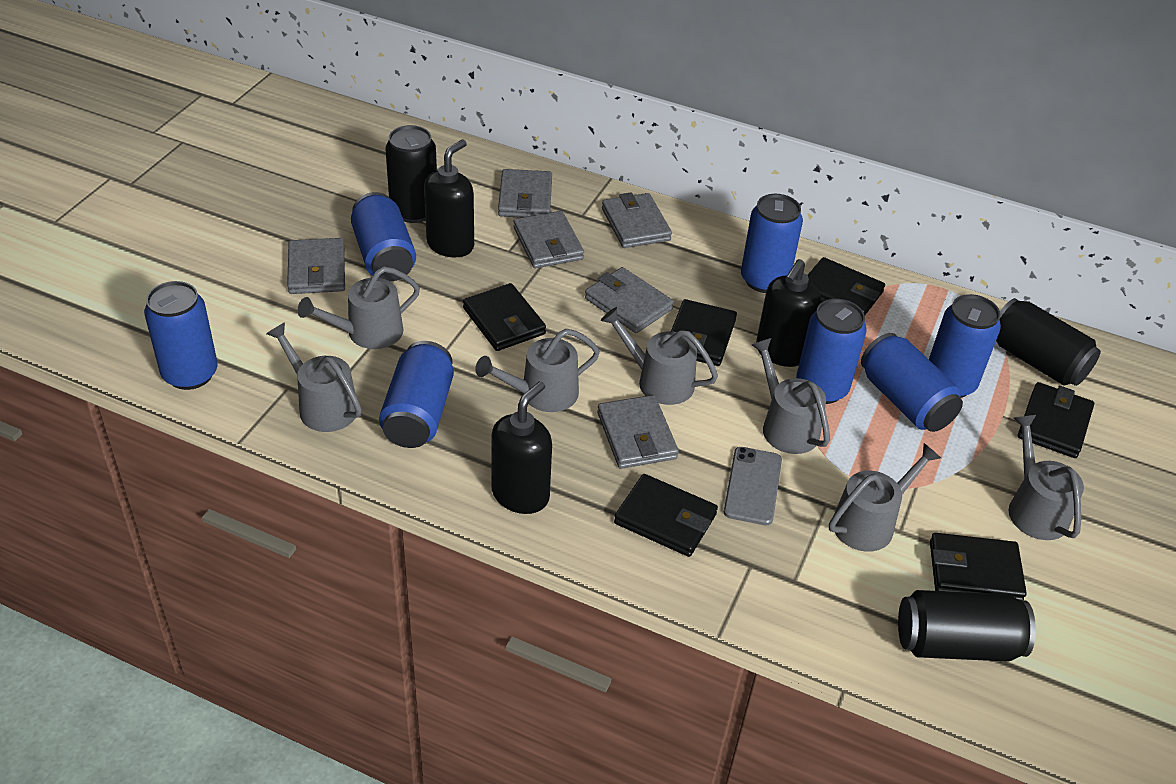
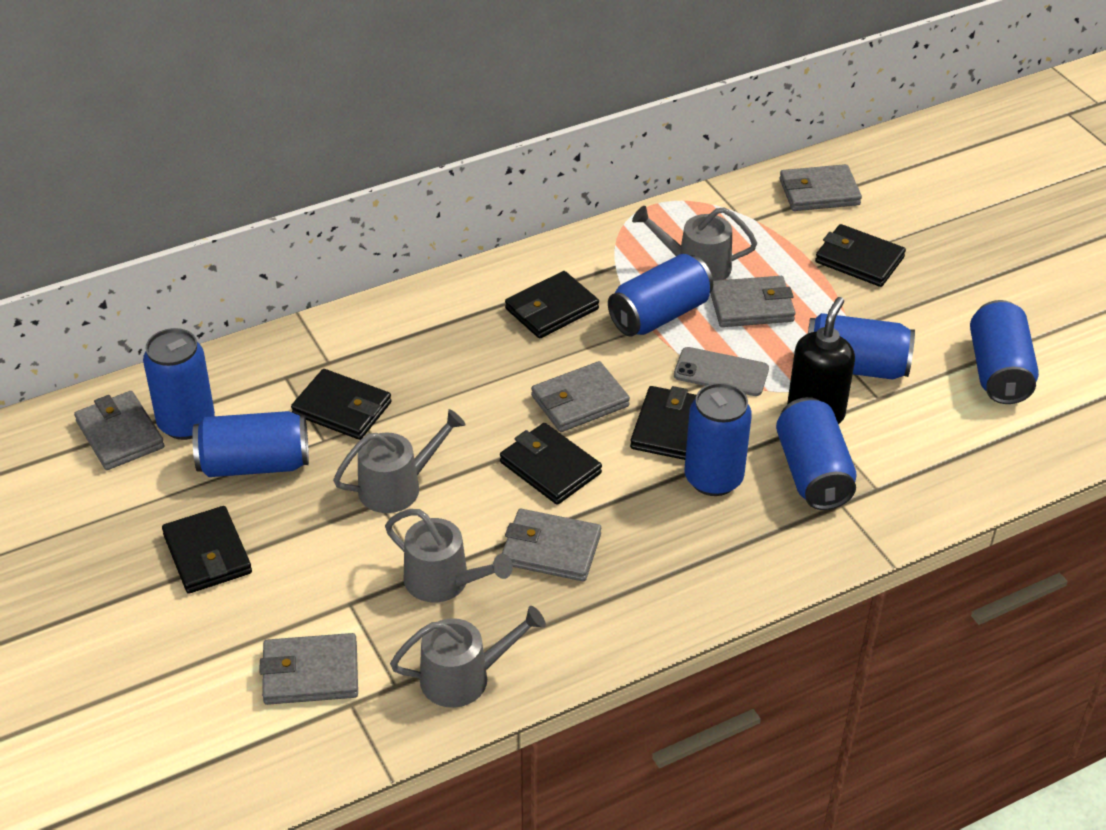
black can: 3 -> 0
black soap dispenser: 3 -> 1
grey watering can: 7 -> 4

